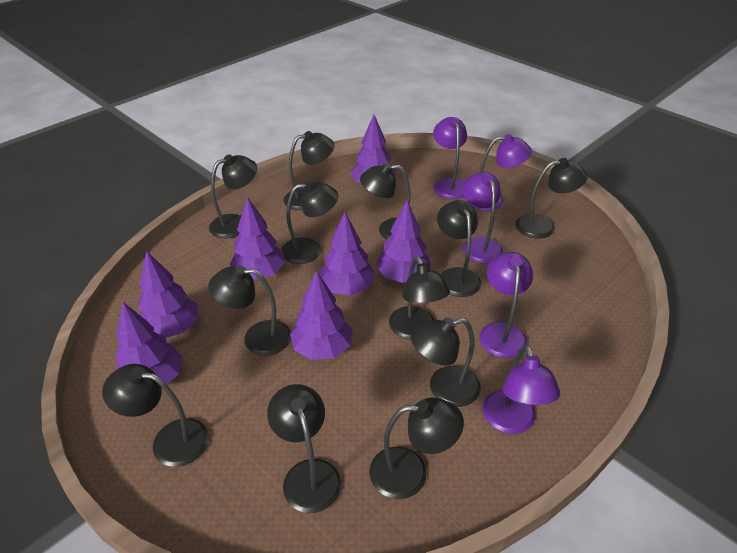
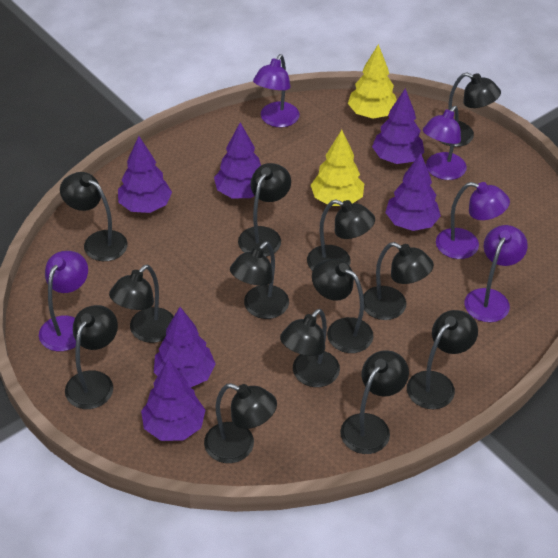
black lamp: 12 -> 13
purple tree: 7 -> 6
yellow tree: 0 -> 2

